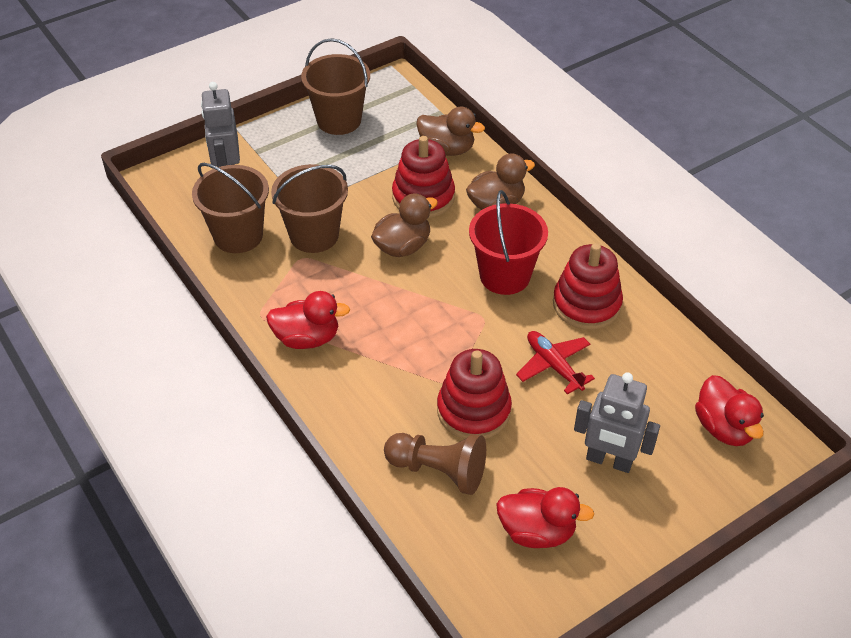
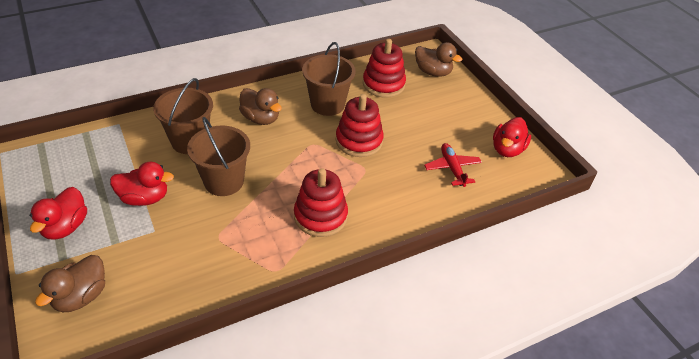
brown pawn: 1 -> 0
grey robot: 2 -> 0
red bucket: 1 -> 0

